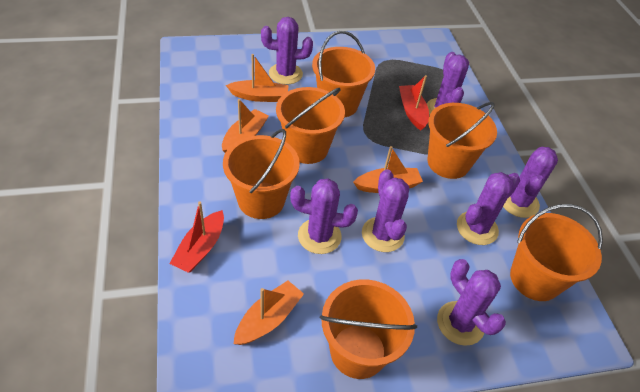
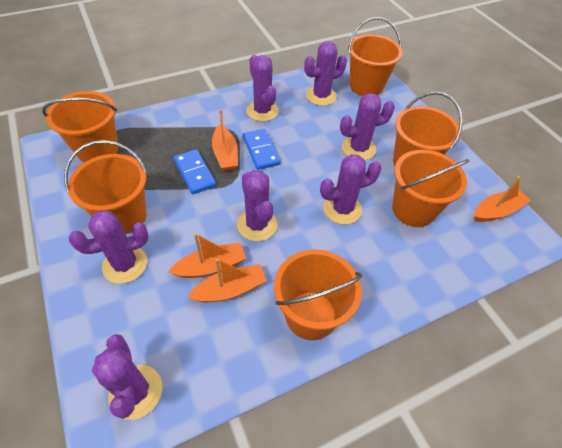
blue domino: 0 -> 2
red boat: 2 -> 0

